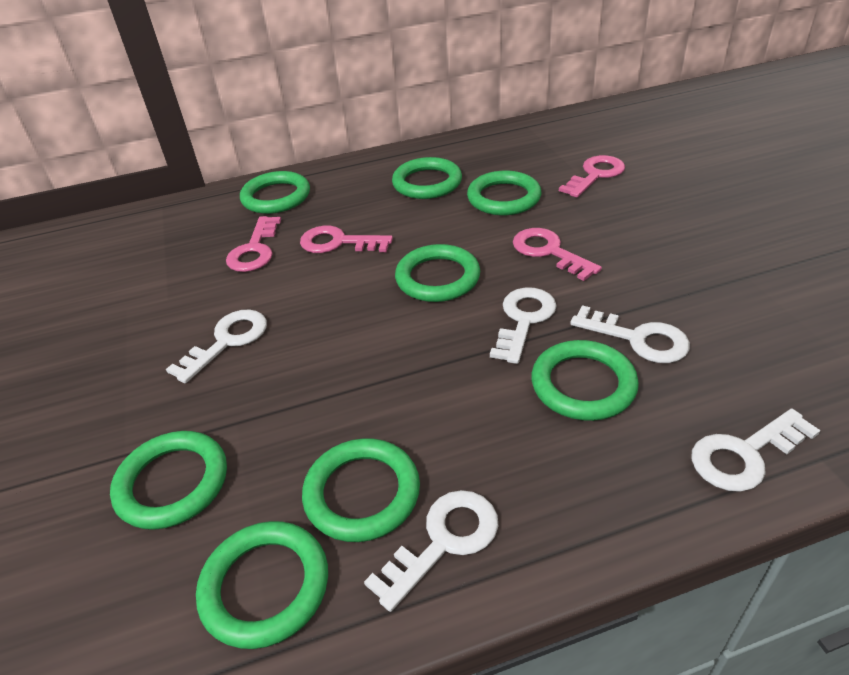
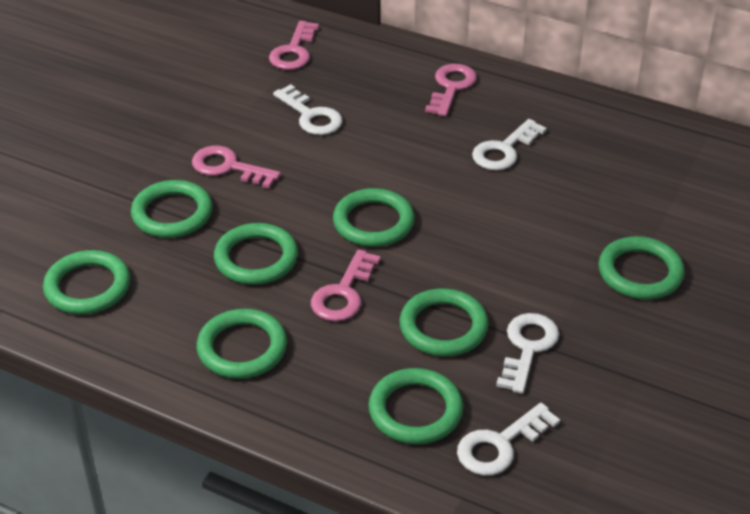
white key: 5 -> 4

